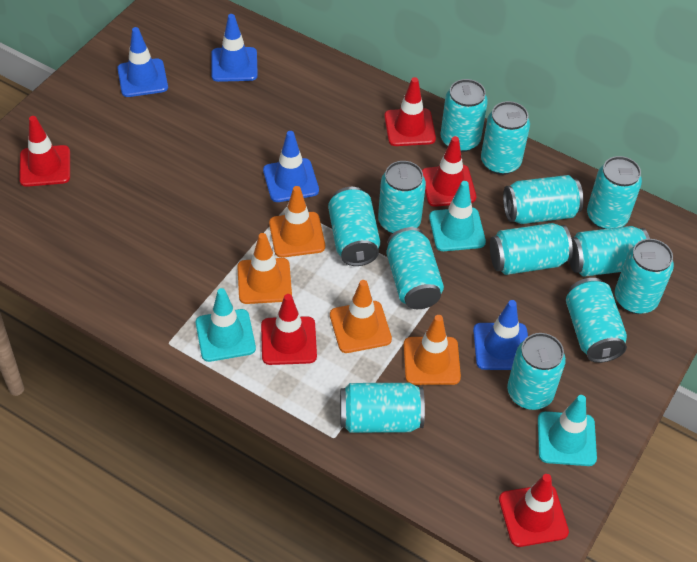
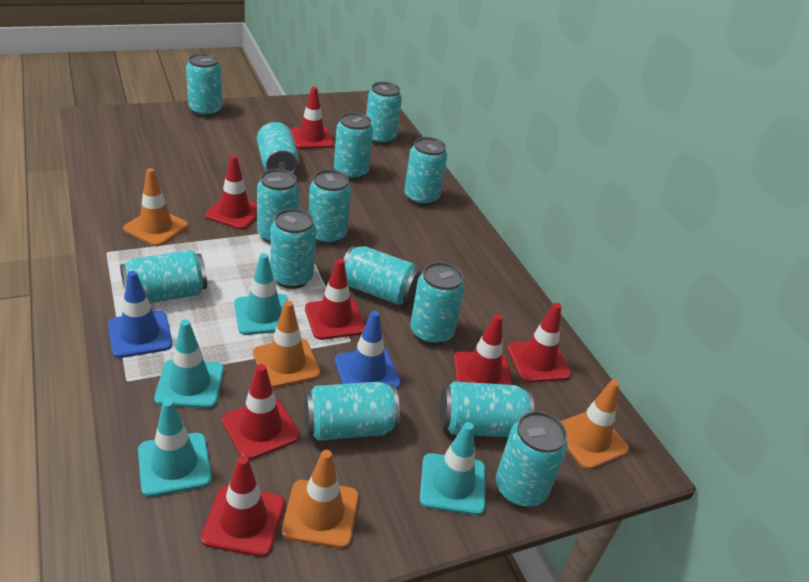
blue traffic cone: 4 -> 2
red traffic cone: 5 -> 7
turquoise can: 13 -> 14
turquoise traffic cone: 3 -> 4

